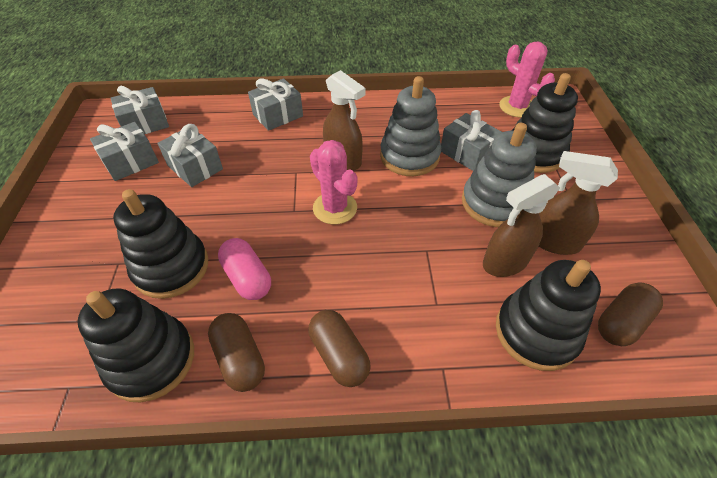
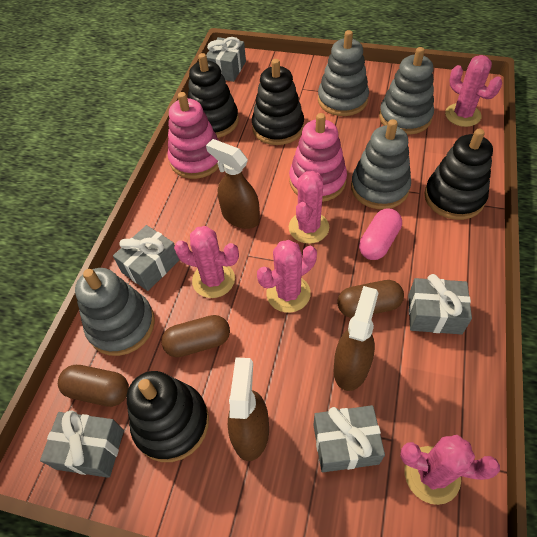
grey stacking toy: 2 -> 4
pink cactus: 2 -> 5
pink stacking toy: 0 -> 2

